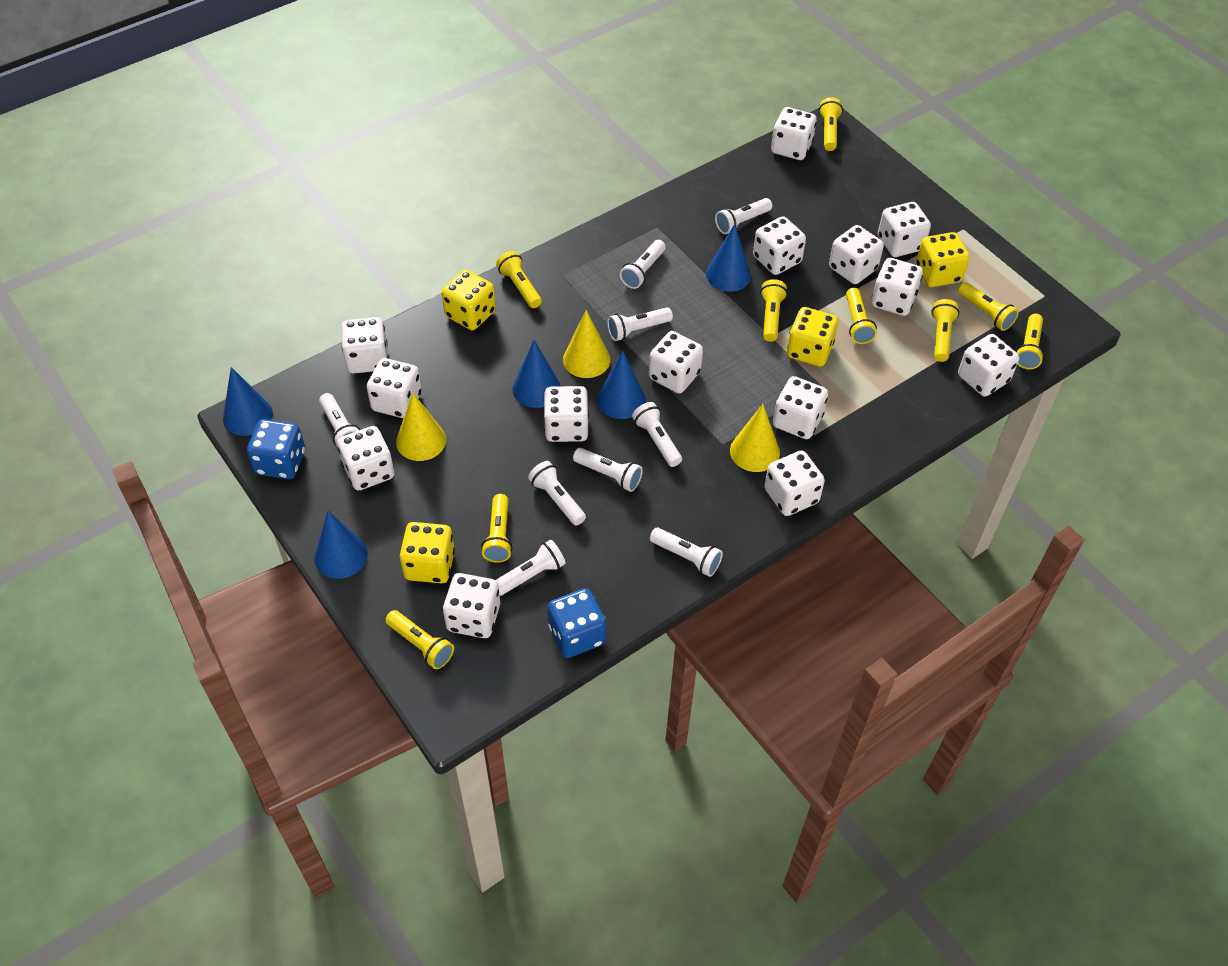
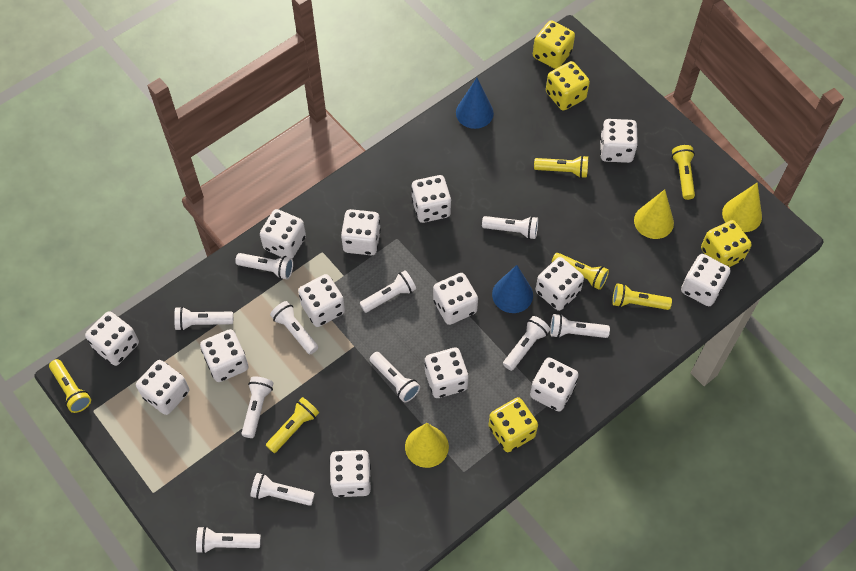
blue cone: 5 -> 2
blue dice: 2 -> 0
white flashlight: 9 -> 11
yellow flashlight: 9 -> 6

